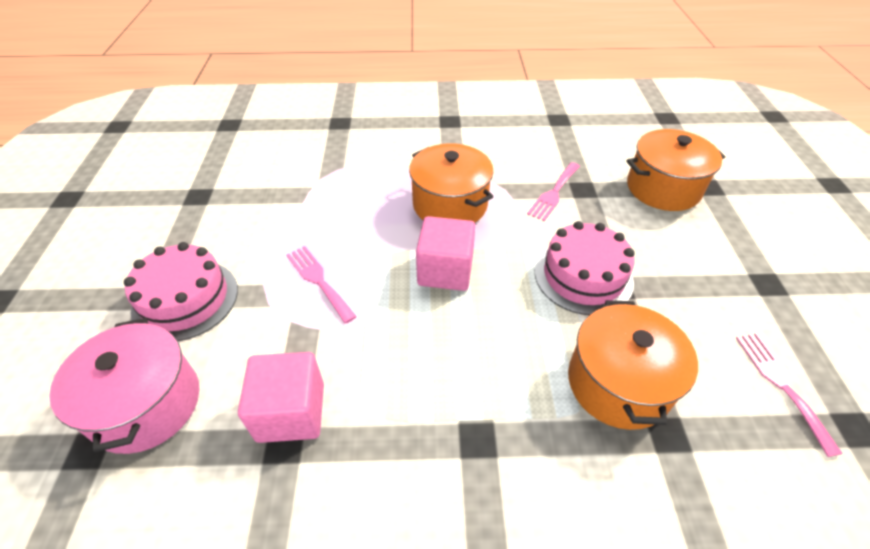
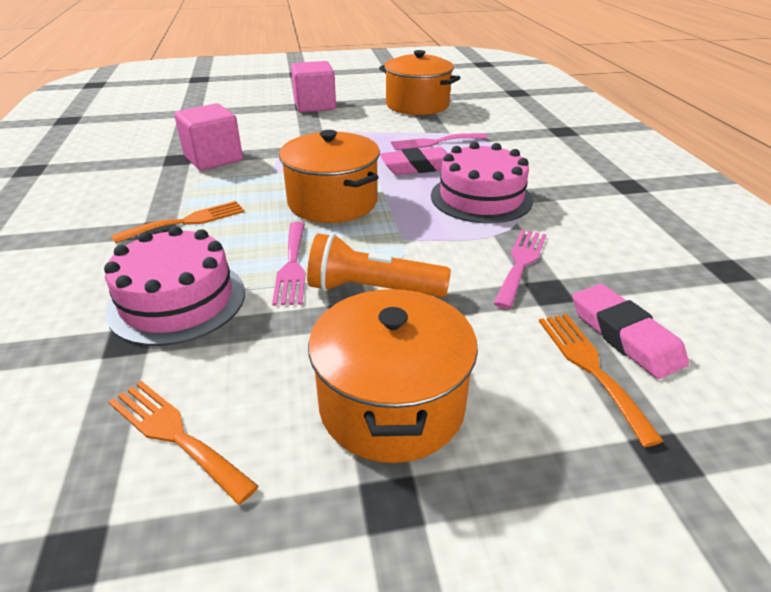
orange flashlight: 0 -> 1
orange fork: 0 -> 3
pink eraser: 0 -> 2
pink pot: 1 -> 0

